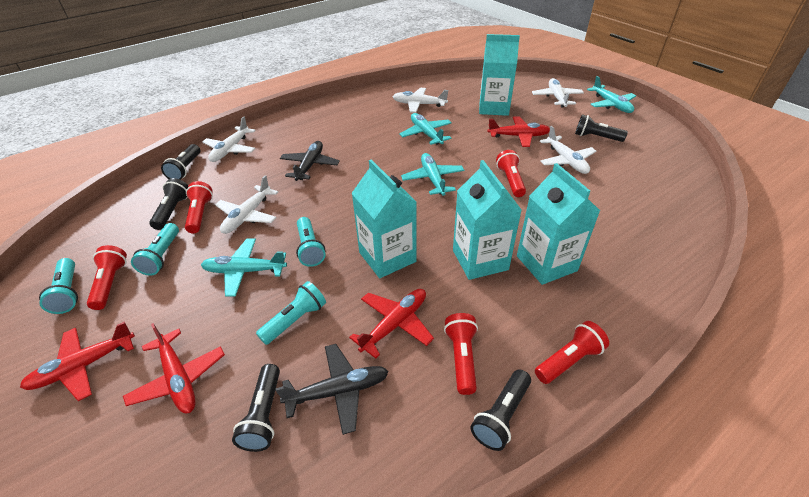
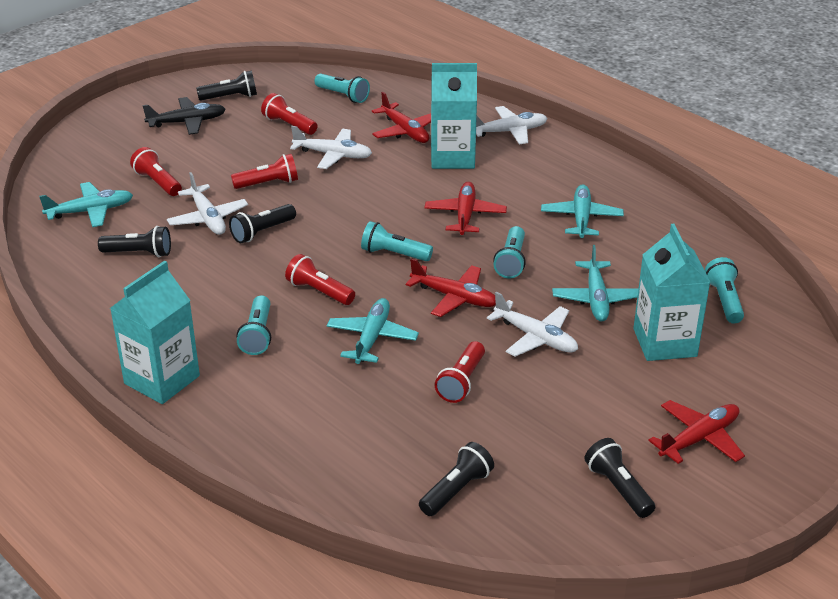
black plane: 2 -> 1
turquoise carton: 4 -> 3
turquoise flashlight: 4 -> 5
white plane: 5 -> 4

